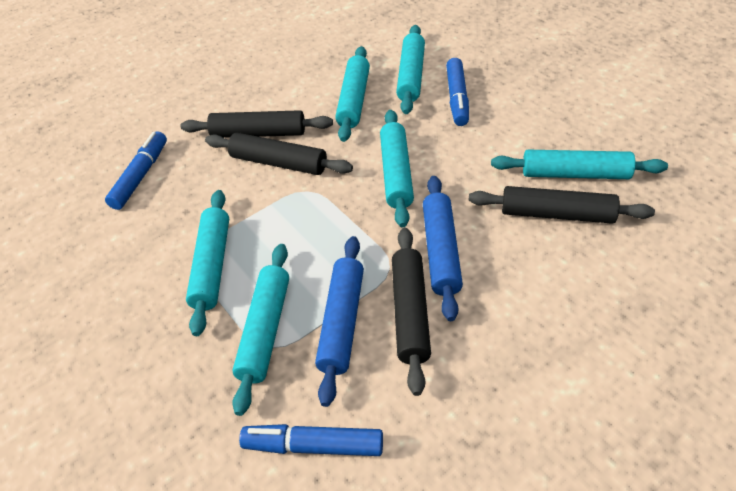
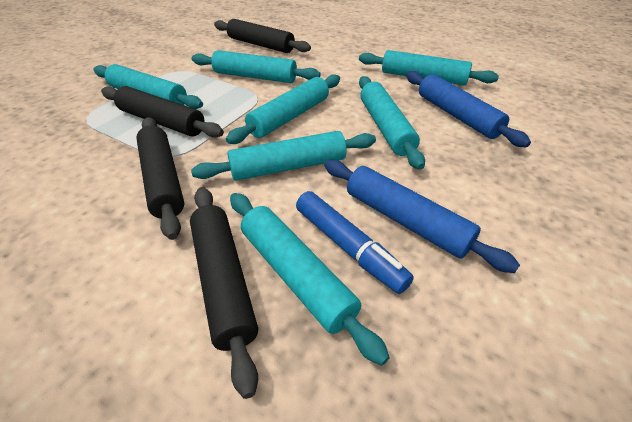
blue marker: 3 -> 1
turquoise rolling pin: 6 -> 7

